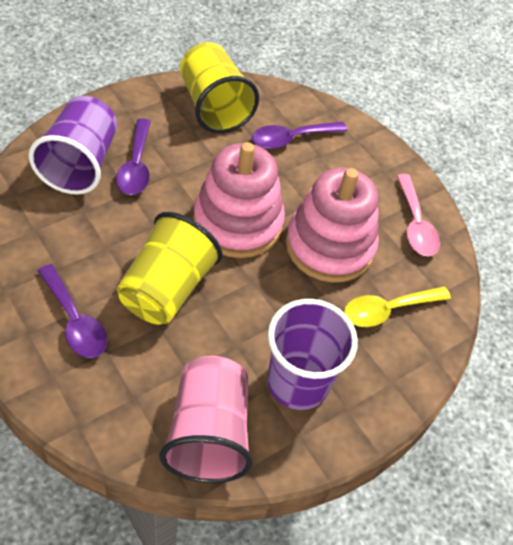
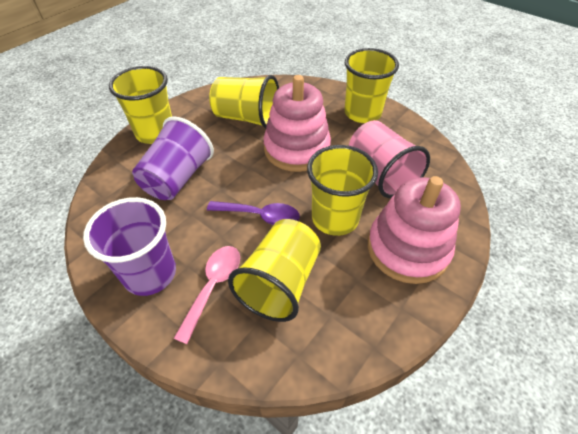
purple spoon: 3 -> 1
yellow cup: 2 -> 5
yellow spoon: 1 -> 0

